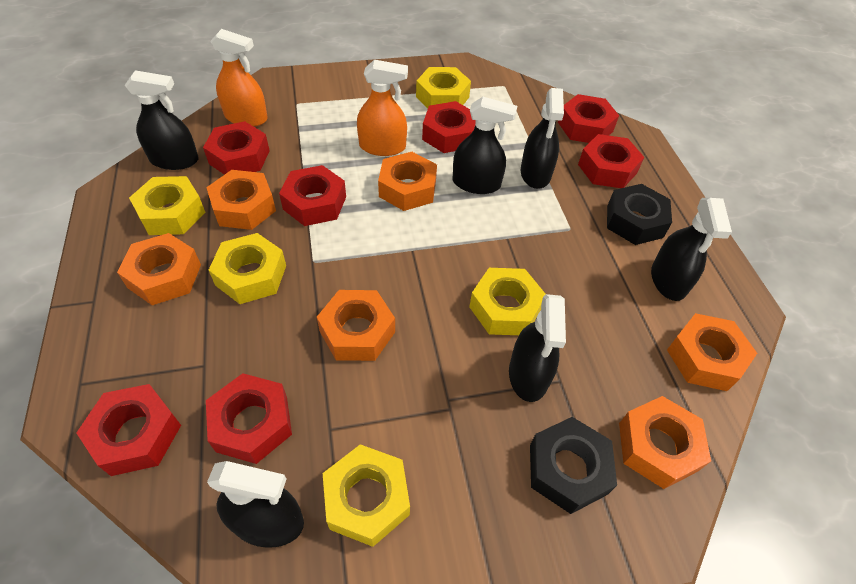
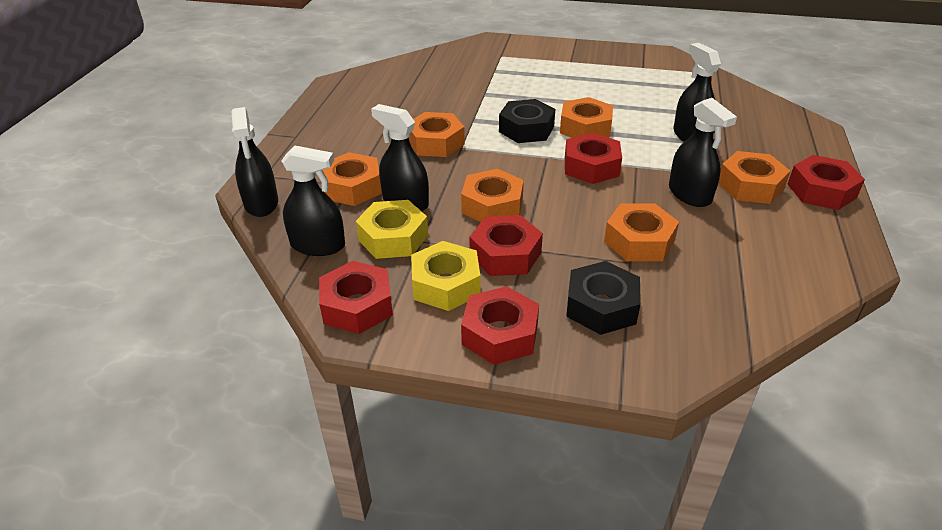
black spray bottle: 6 -> 5
orange spray bottle: 2 -> 0
red nut: 7 -> 5
yellow nut: 5 -> 2

